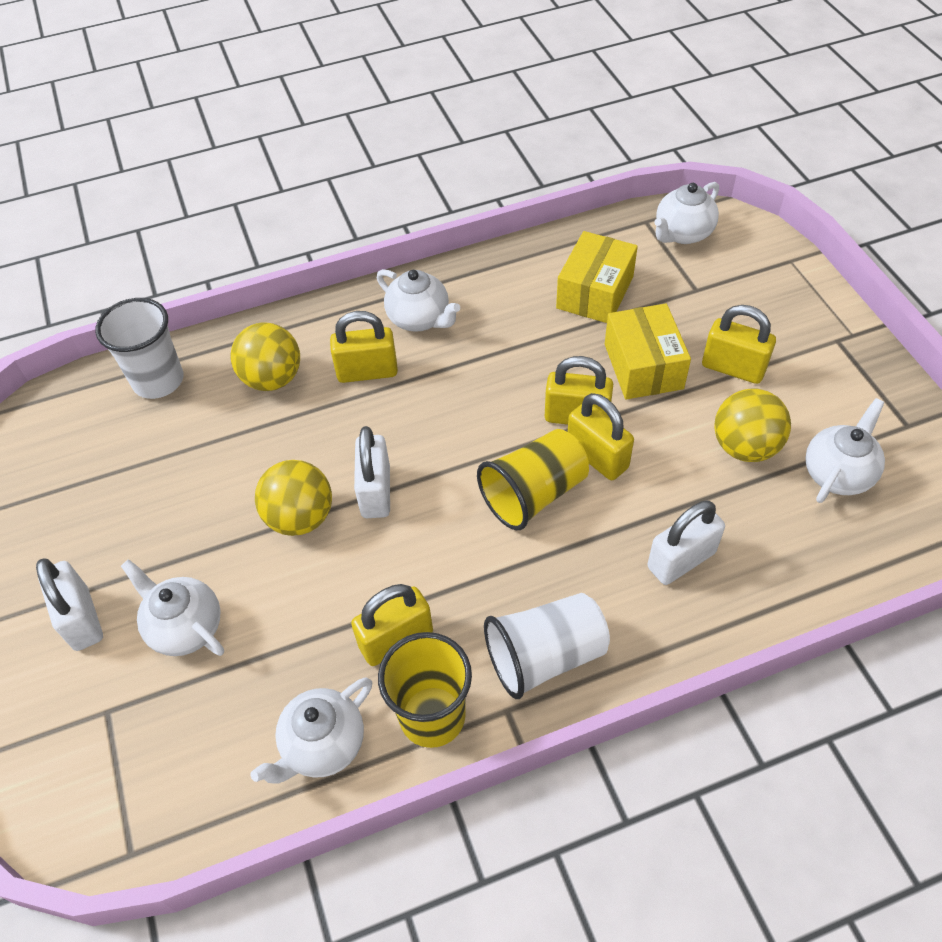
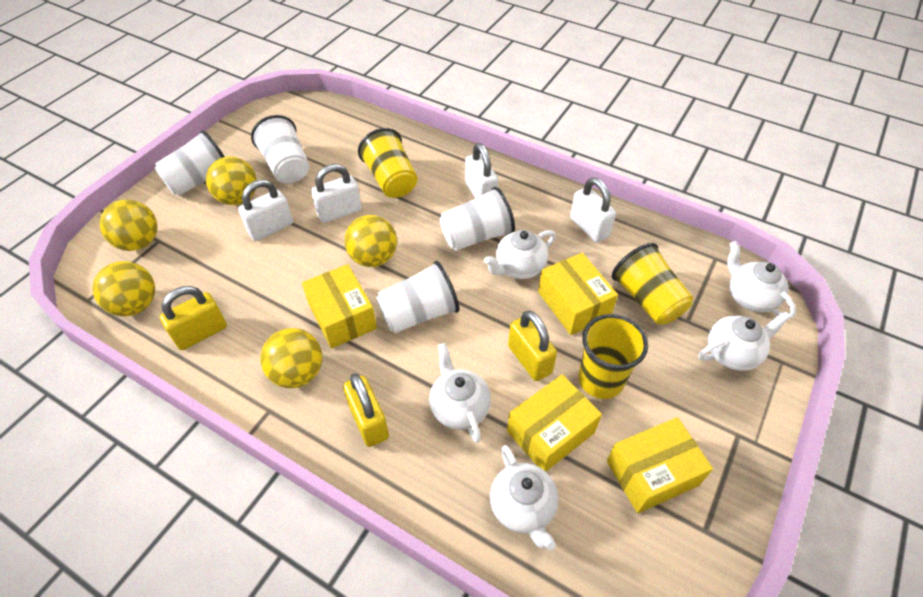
white cup: 2 -> 4
white padlock: 3 -> 4
yellow ball: 3 -> 5
yellow box: 2 -> 4
yellow cup: 2 -> 3
yellow padlock: 5 -> 3

